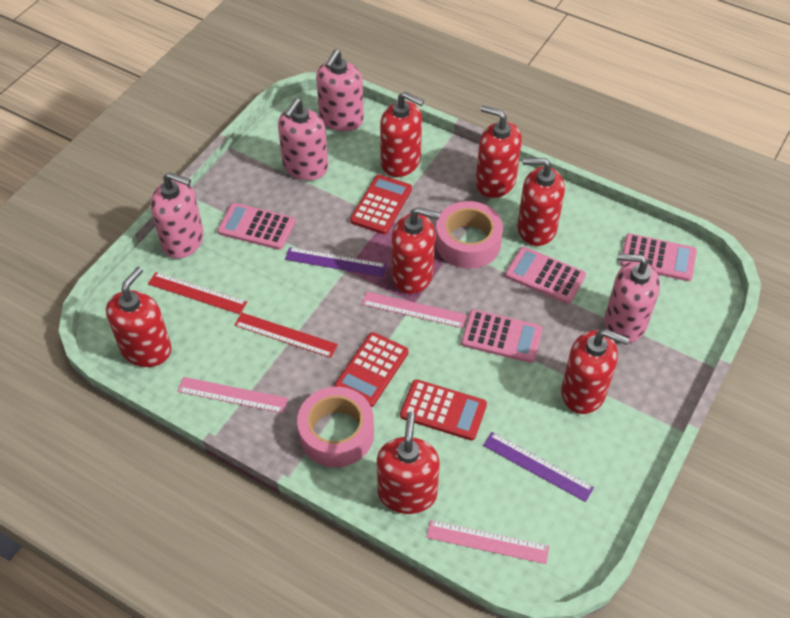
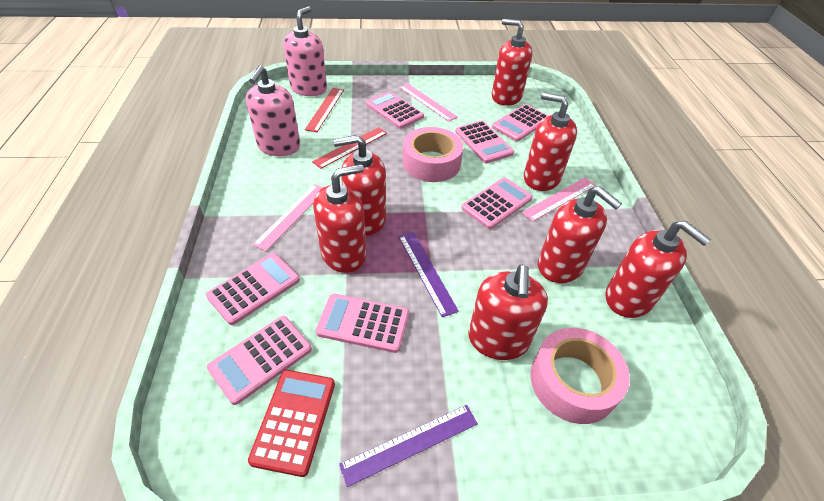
pink calculator: 4 -> 7
pink soap dispenser: 4 -> 2
red calculator: 3 -> 1

